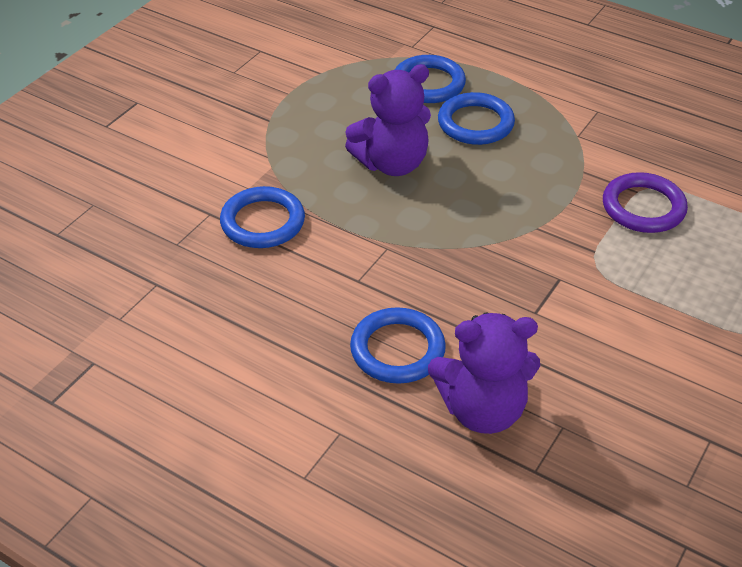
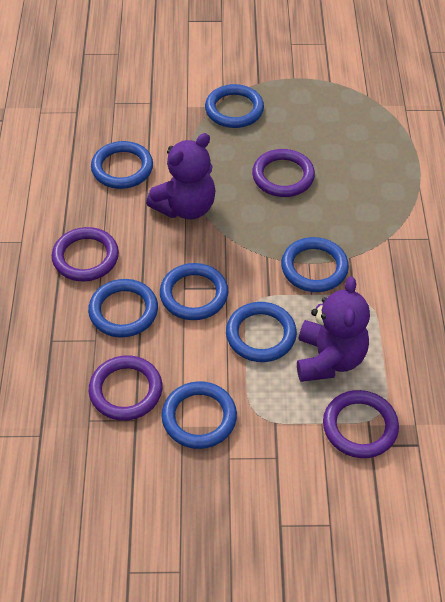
blue ring: 4 -> 7
purple ring: 1 -> 4

